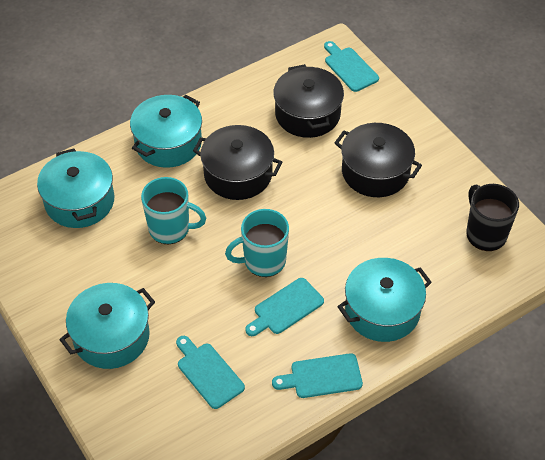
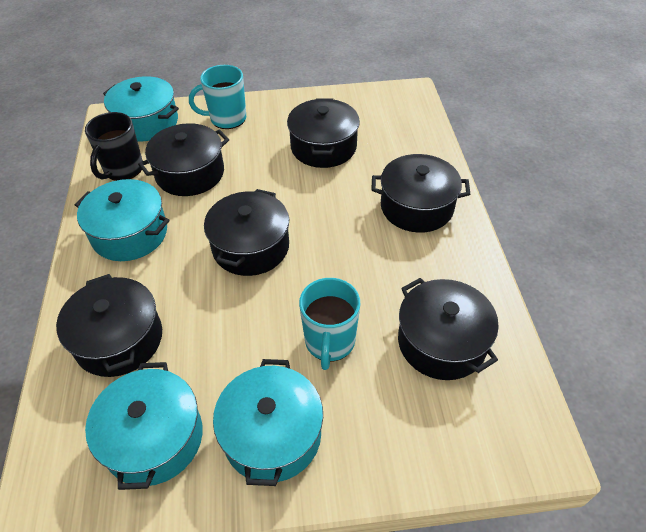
black pot: 3 -> 6
turquoise cutting board: 4 -> 0

